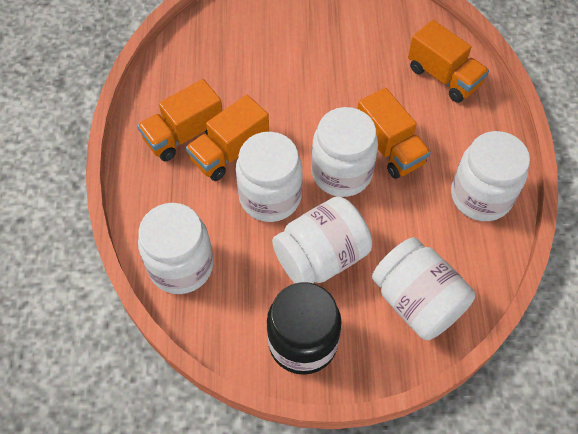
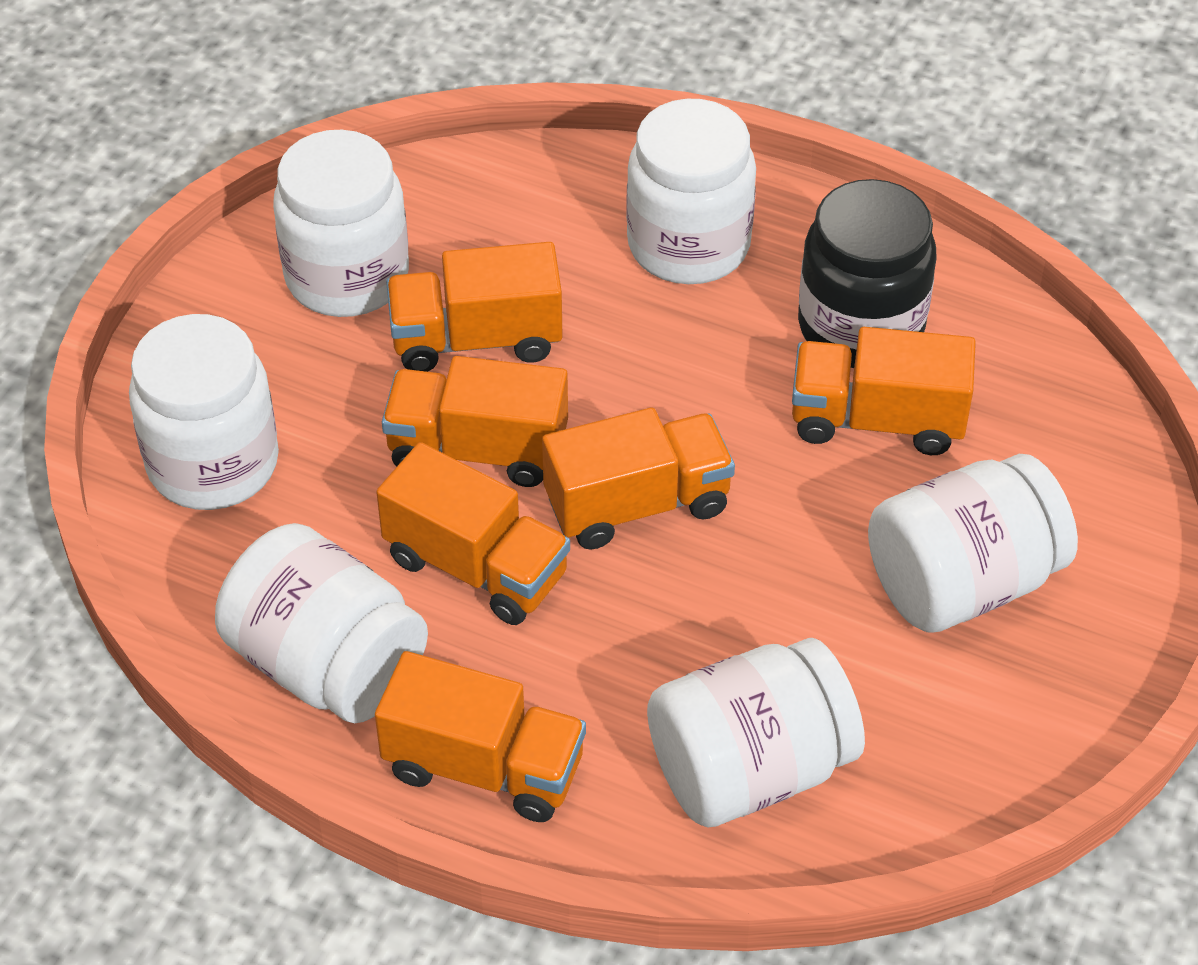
orange truck: 4 -> 6

